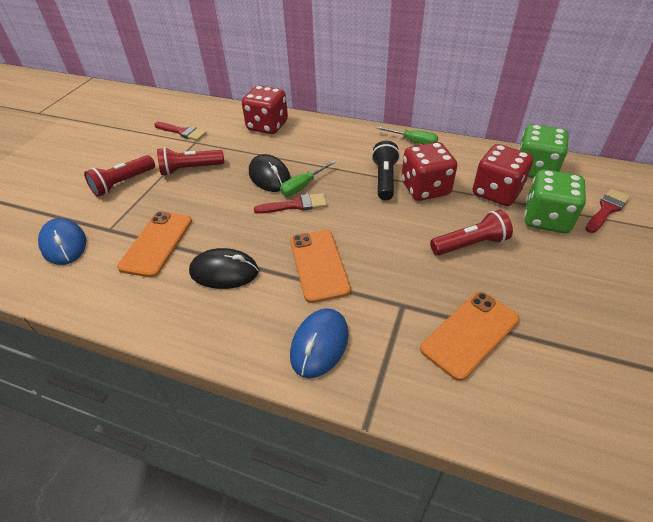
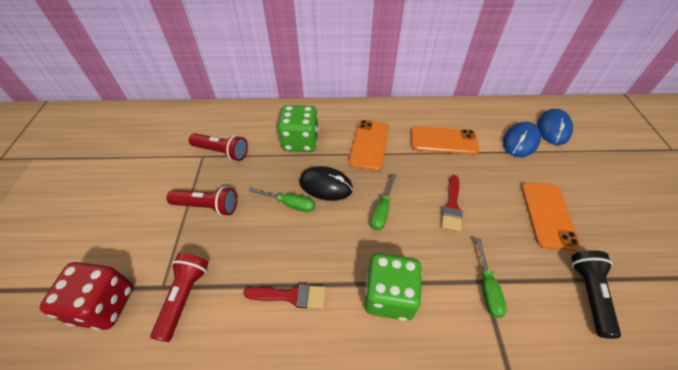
black mouse: 2 -> 1
green screwdriver: 2 -> 3
red brush: 3 -> 2
red dice: 3 -> 1

